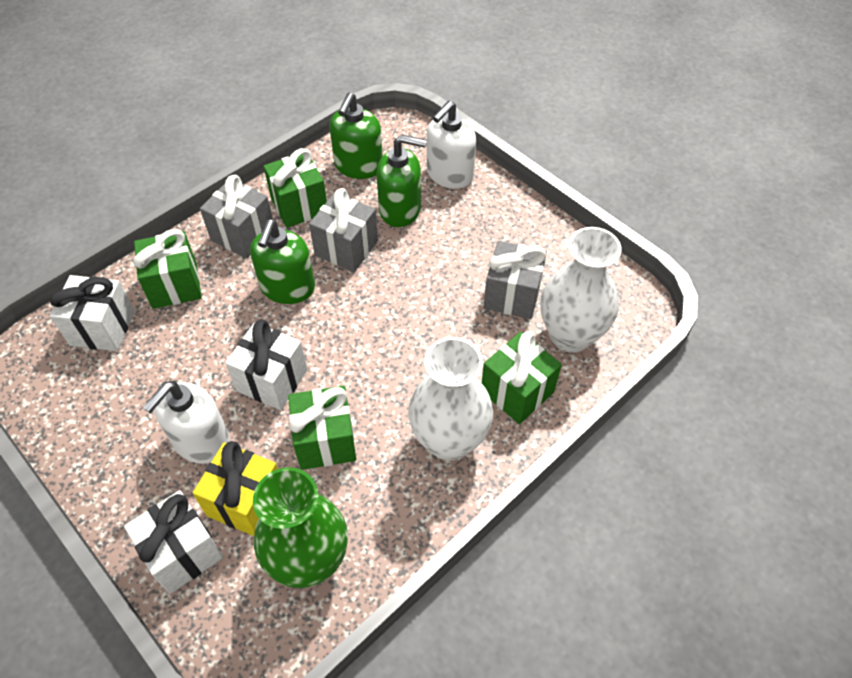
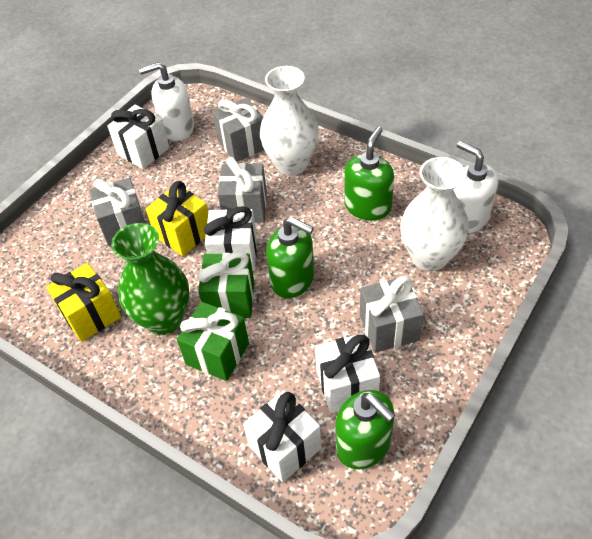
green gift: 4 -> 2
grey gift: 3 -> 4
white gift: 3 -> 4
yellow gift: 1 -> 2

